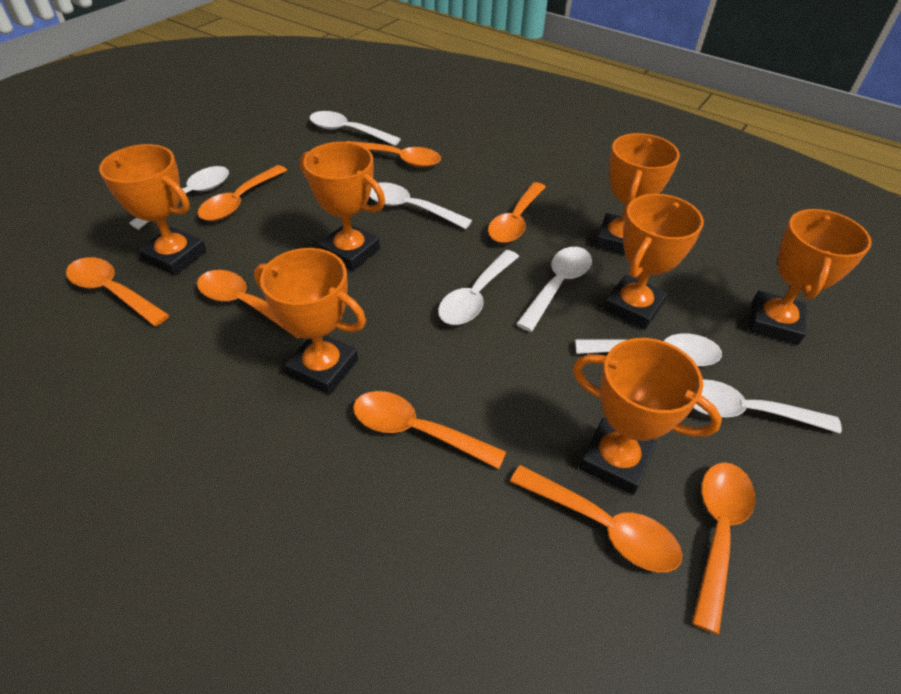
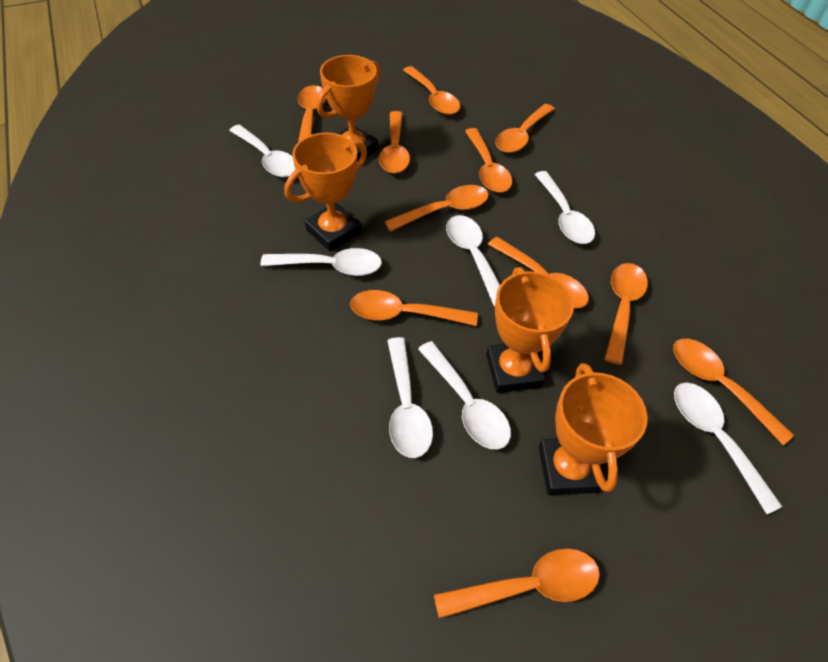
orange spoon: 8 -> 11
orange trophy: 7 -> 4

